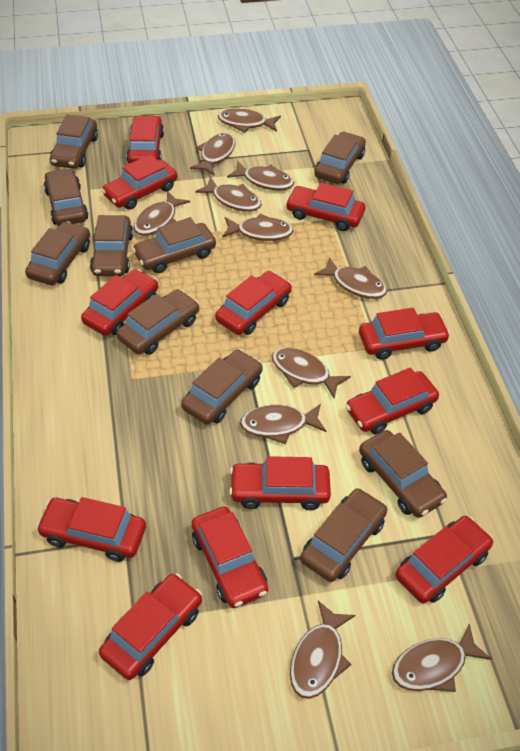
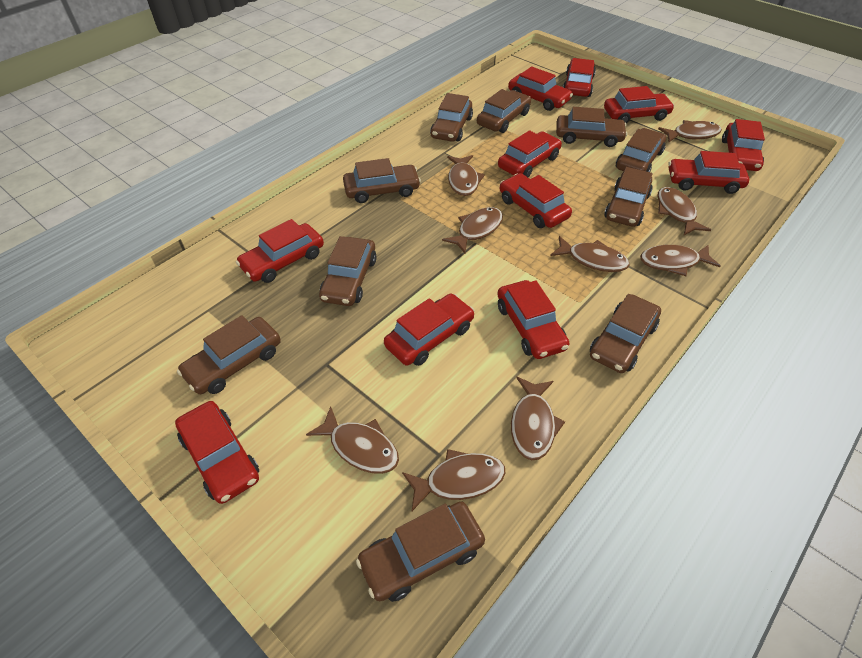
brown fish: 11 -> 9
red car: 12 -> 11

